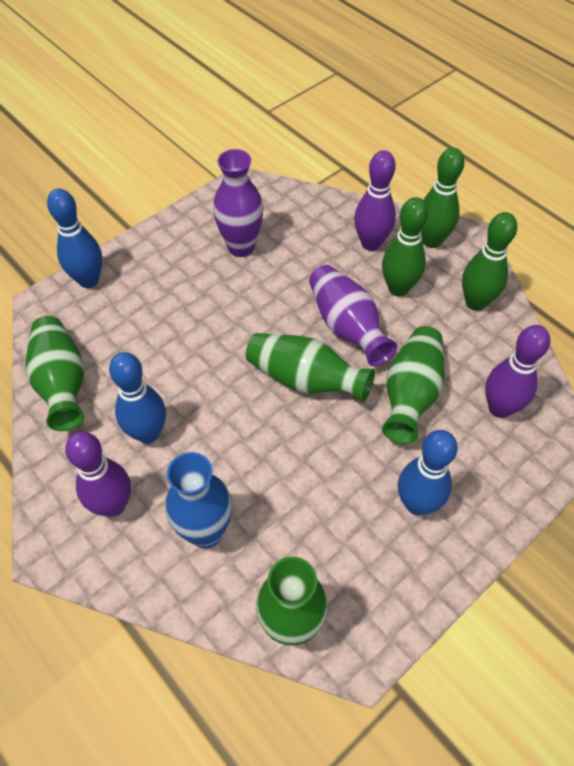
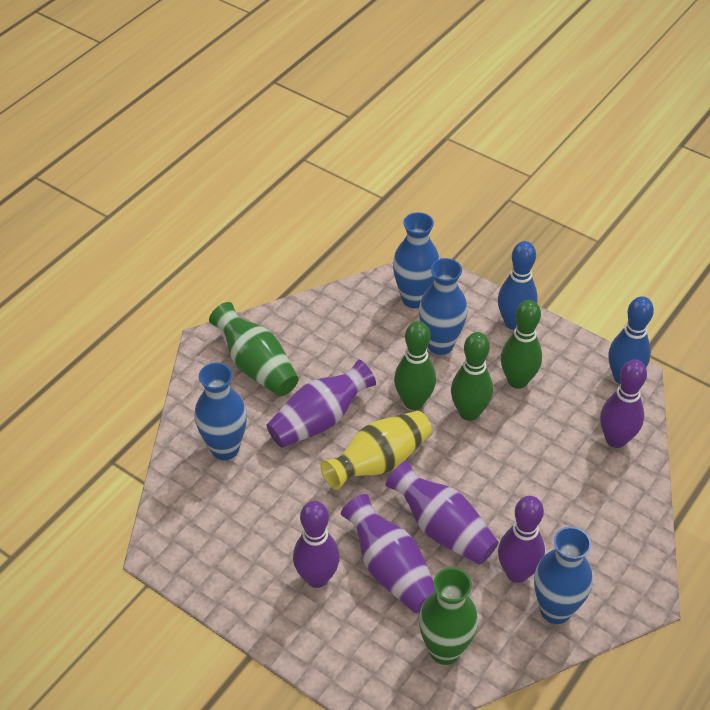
blue bowling pin: 3 -> 2
blue vase: 1 -> 4
green vase: 4 -> 2
purple vase: 2 -> 3
yellow vase: 0 -> 1

